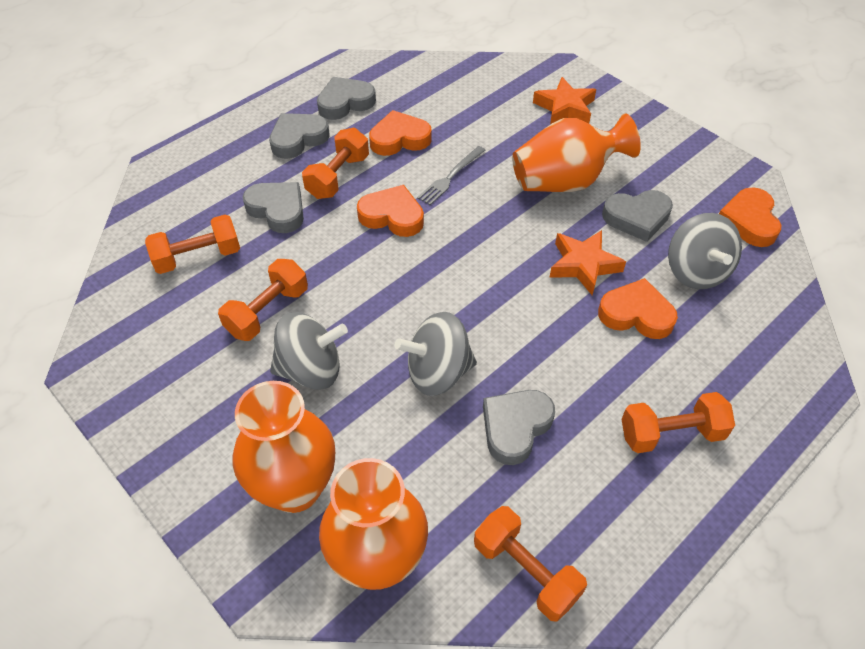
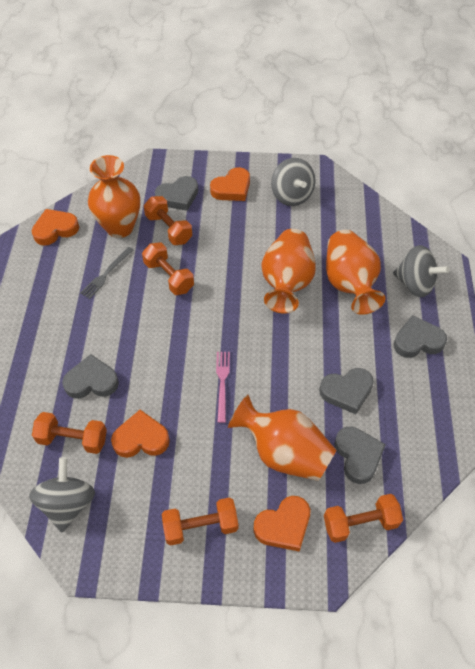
orange star: 2 -> 0
orange vase: 3 -> 4
pink fork: 0 -> 1

